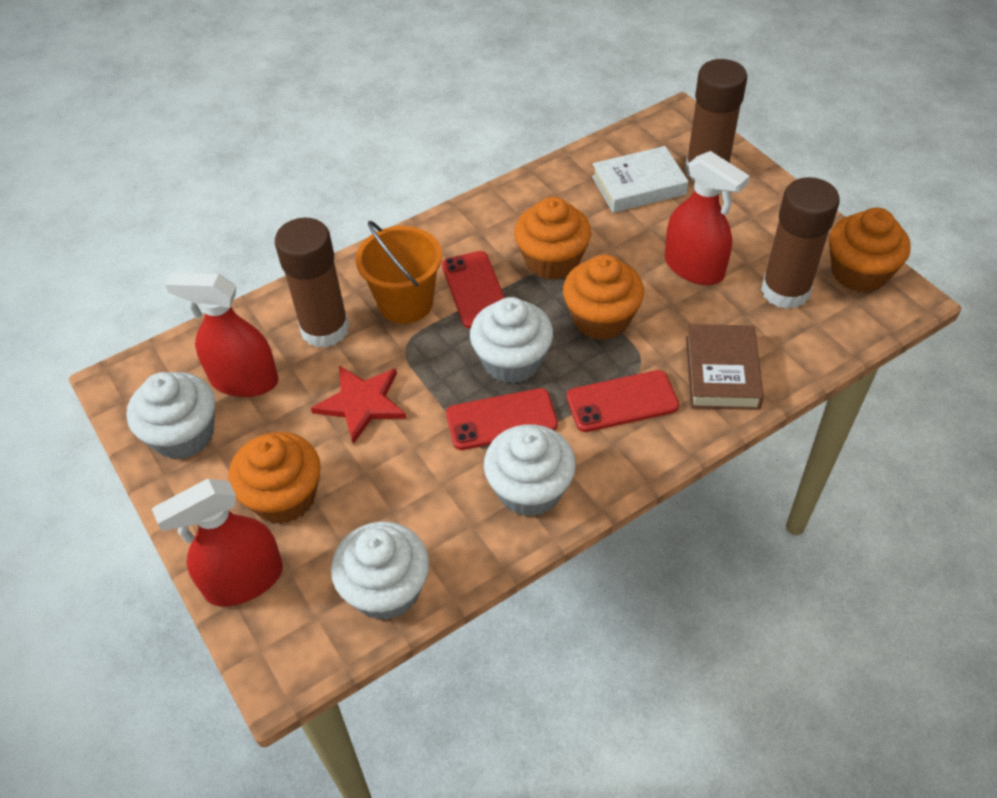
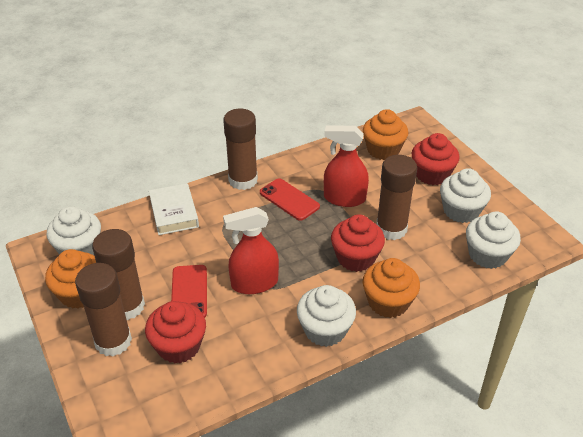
brown book: 1 -> 0
brown glue stick: 3 -> 4
orange bucket: 1 -> 0
orange cupcake: 4 -> 3
red cupcake: 0 -> 3
red phone: 3 -> 2
red spray bottle: 3 -> 2
red star: 1 -> 0

